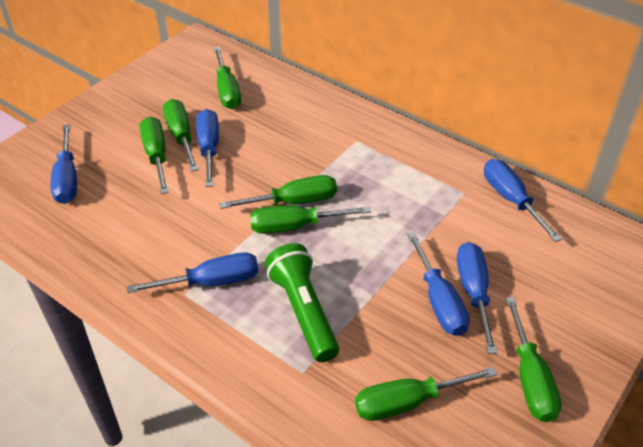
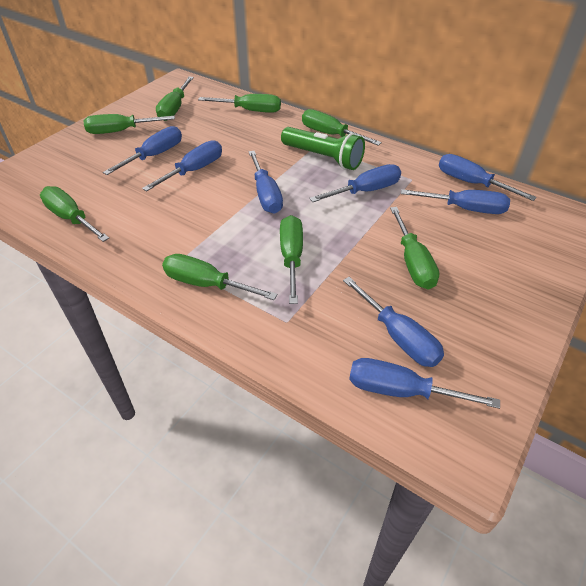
blue screwdriver: 6 -> 8
green screwdriver: 7 -> 8

